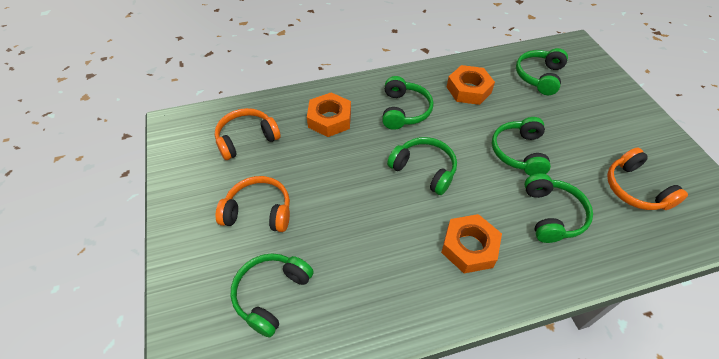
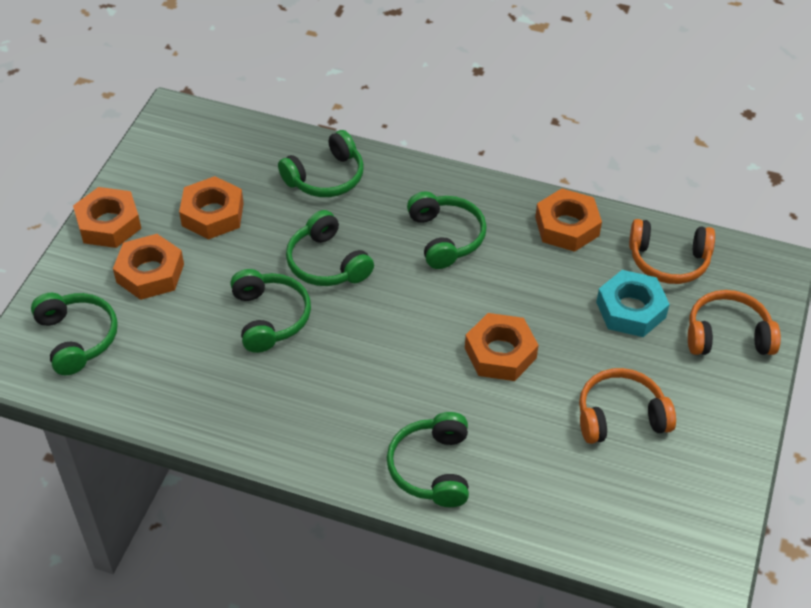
orange nut: 3 -> 5
turquoise nut: 0 -> 1

